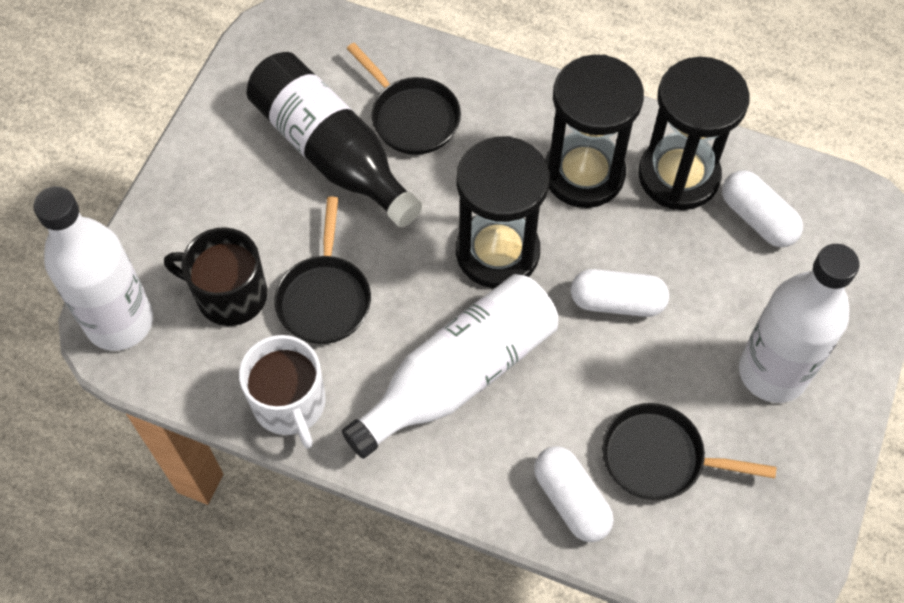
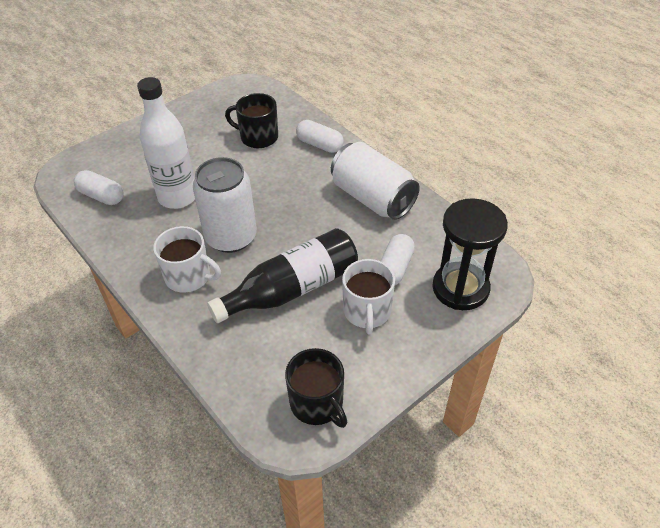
black hourglass: 3 -> 1
black mug: 1 -> 2
black pan: 3 -> 0
white bottle: 3 -> 1
white can: 0 -> 2
white mug: 1 -> 2

